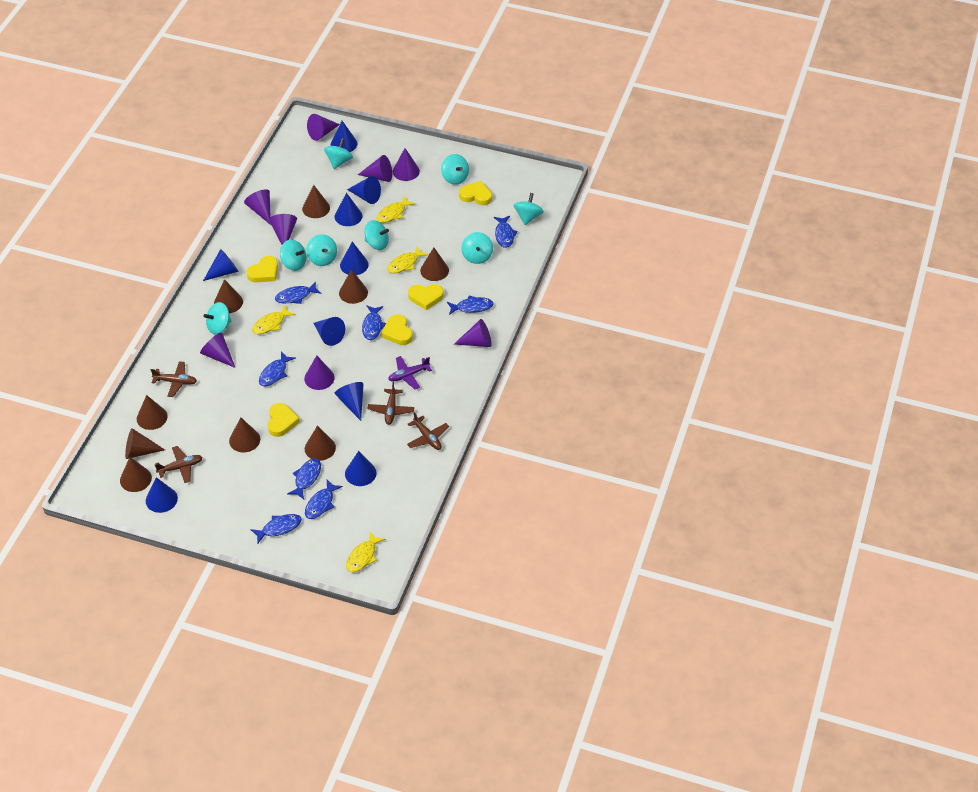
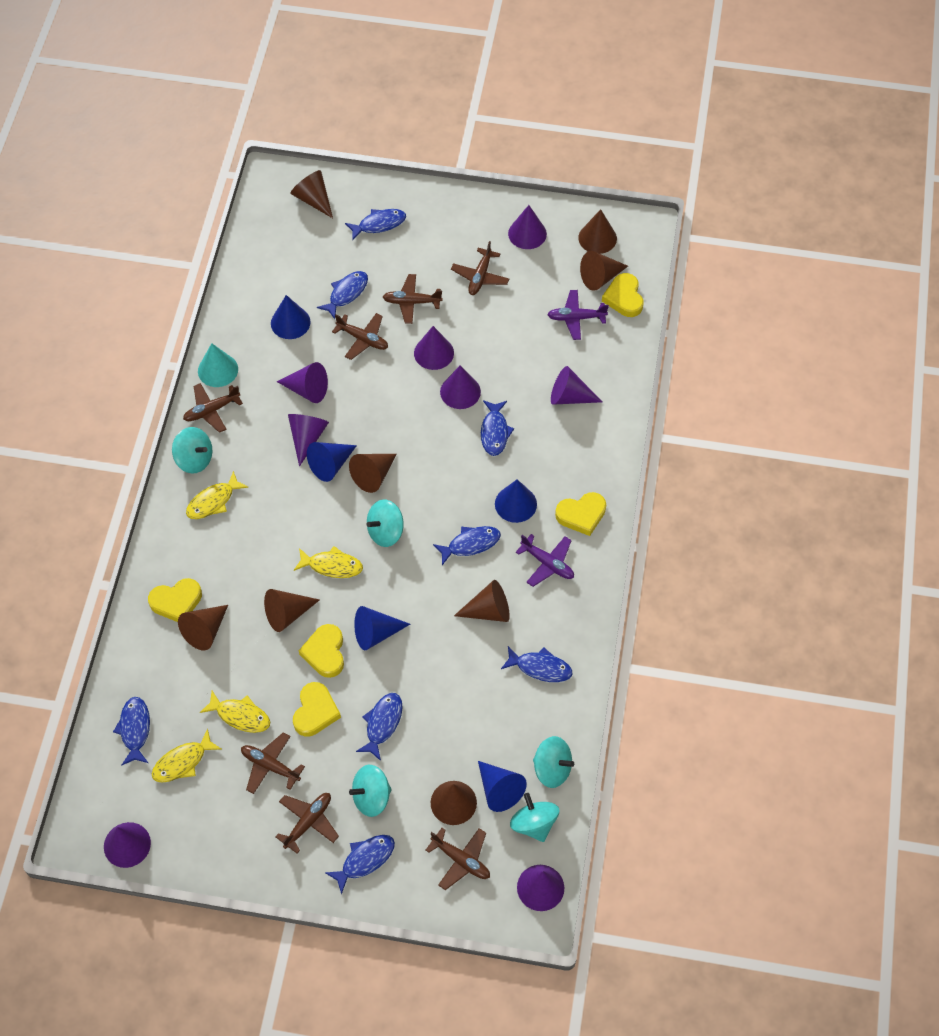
blue cone: 9 -> 5
brown cone: 9 -> 8
brown plane: 4 -> 7
purple plane: 1 -> 2
turquoise cone: 0 -> 1
turquoise spinning top: 8 -> 5

